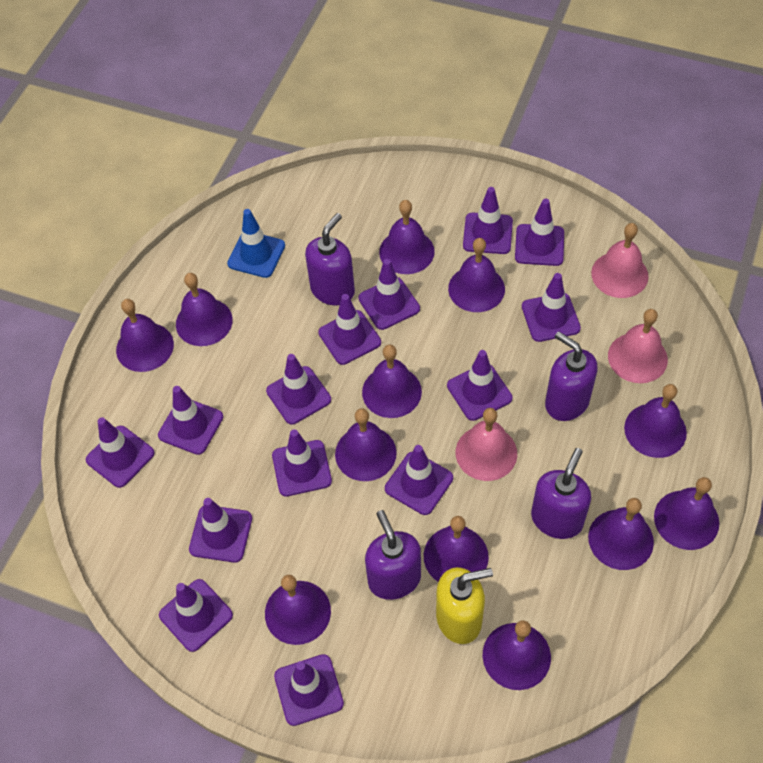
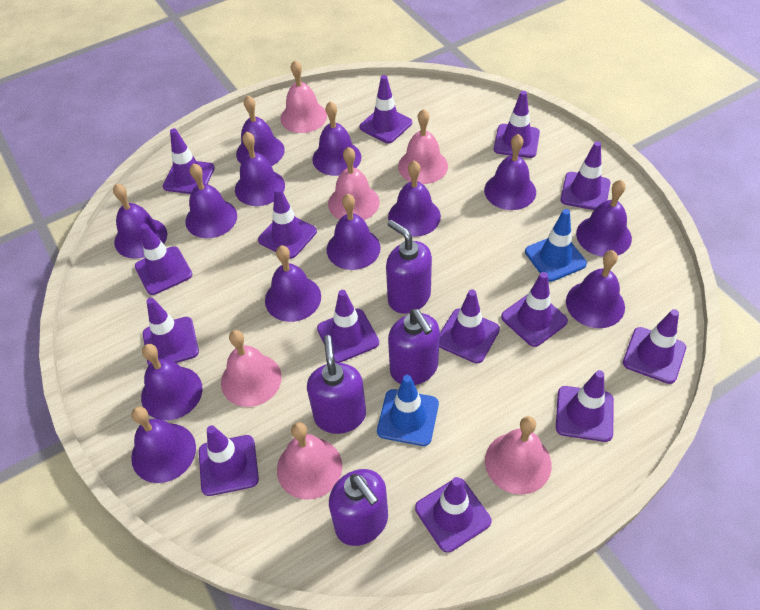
blue traffic cone: 1 -> 2
pink bell: 3 -> 6
purple bell: 12 -> 13
yellow soap dispenser: 1 -> 0

